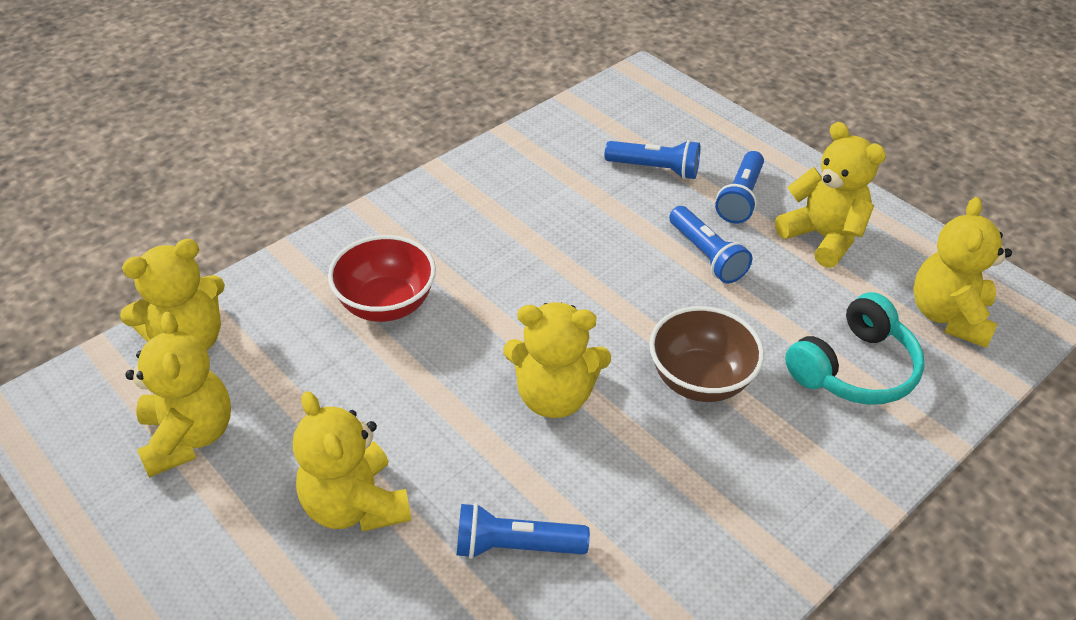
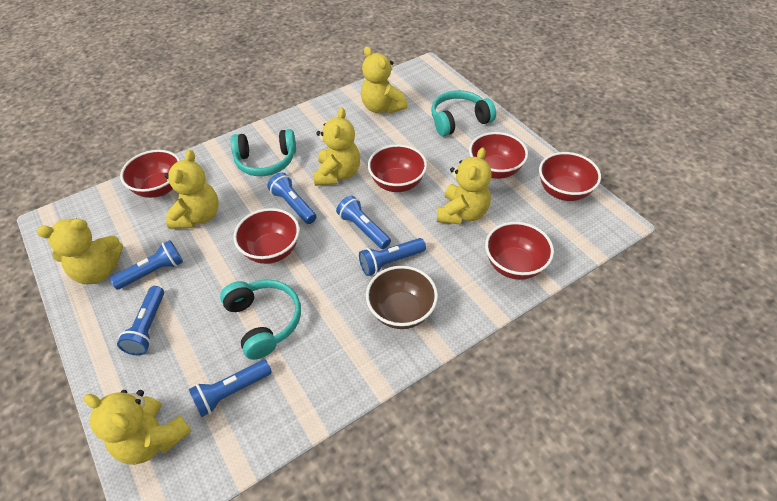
blue flashlight: 4 -> 6
red bowl: 1 -> 6
turquoise headphones: 1 -> 3

